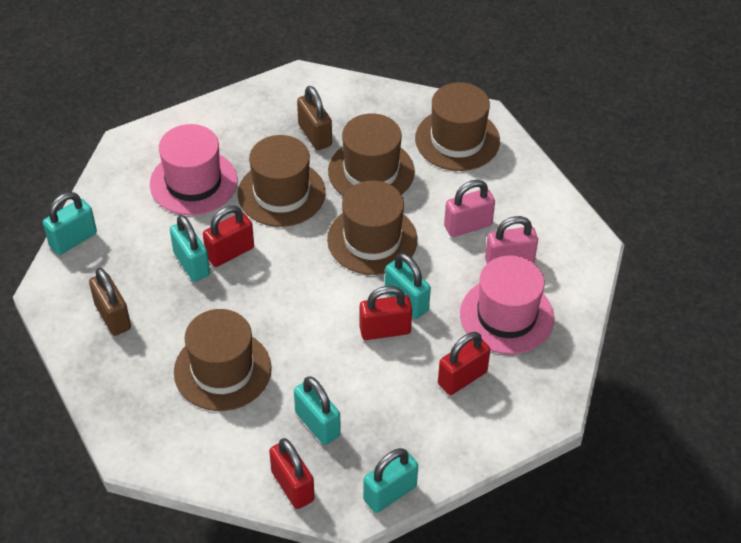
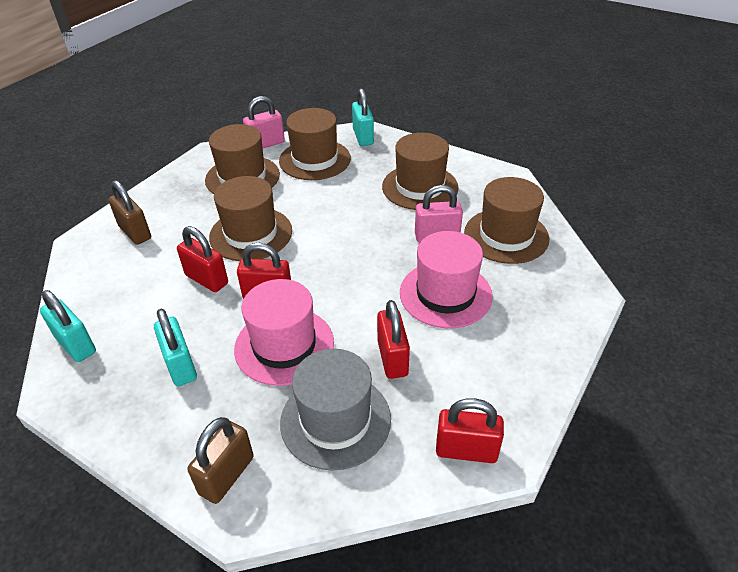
grey hat: 0 -> 1
turquoise padlock: 5 -> 3

